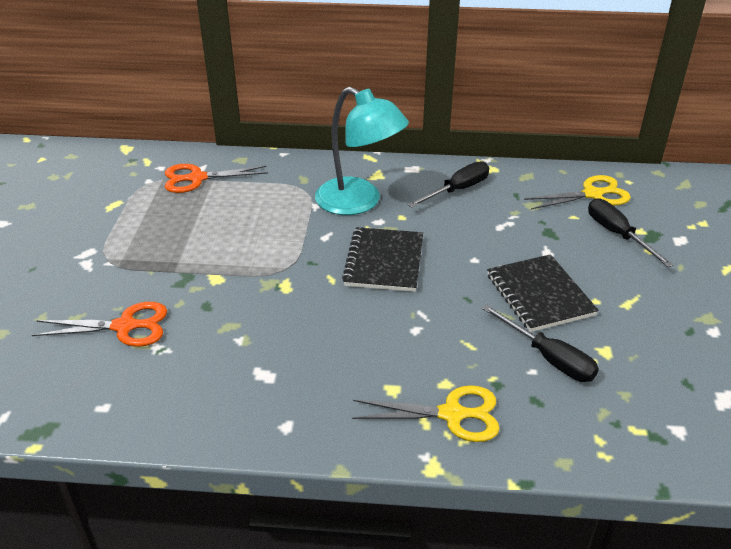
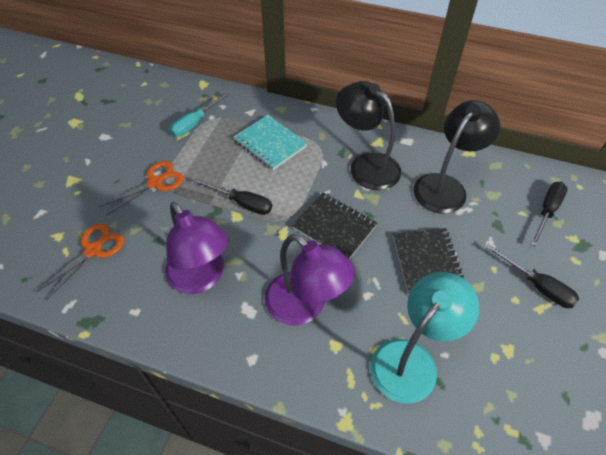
black lamp: 0 -> 2
purple lamp: 0 -> 2
turquoise notebook: 0 -> 1
turquoise screwdriver: 0 -> 1
yellow scissors: 2 -> 0

